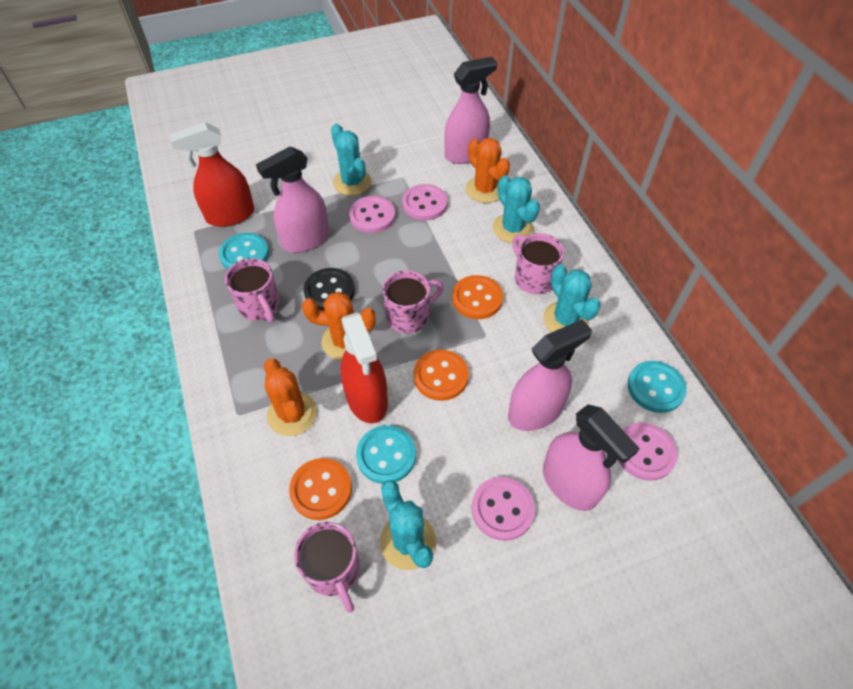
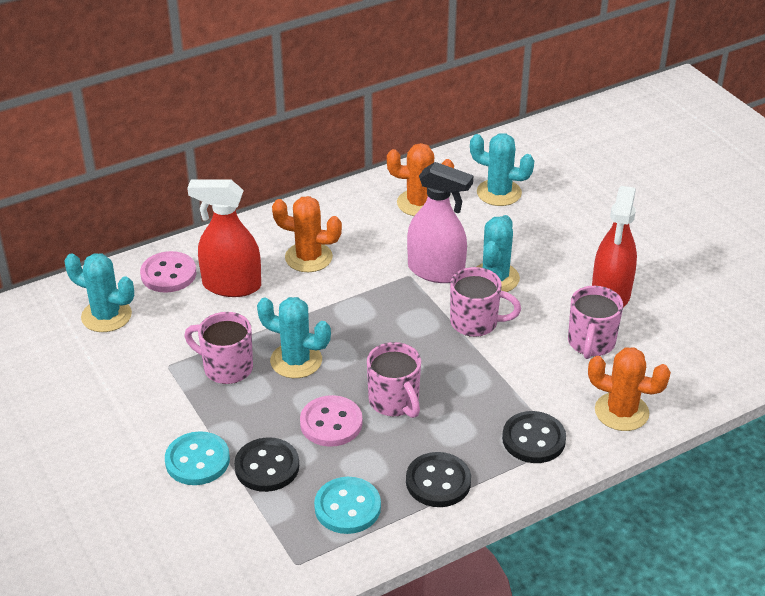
black button: 1 -> 3
orange button: 3 -> 0
pink button: 4 -> 2
pink spray bottle: 4 -> 1
turquoise button: 3 -> 2

